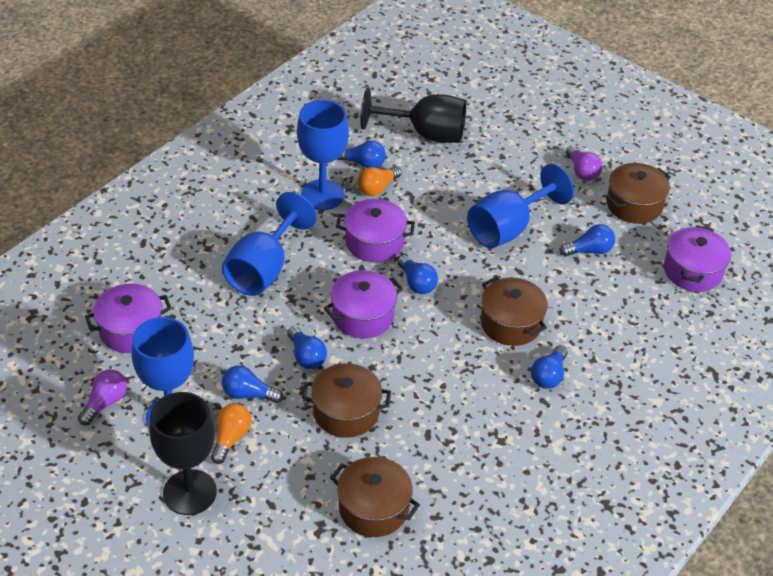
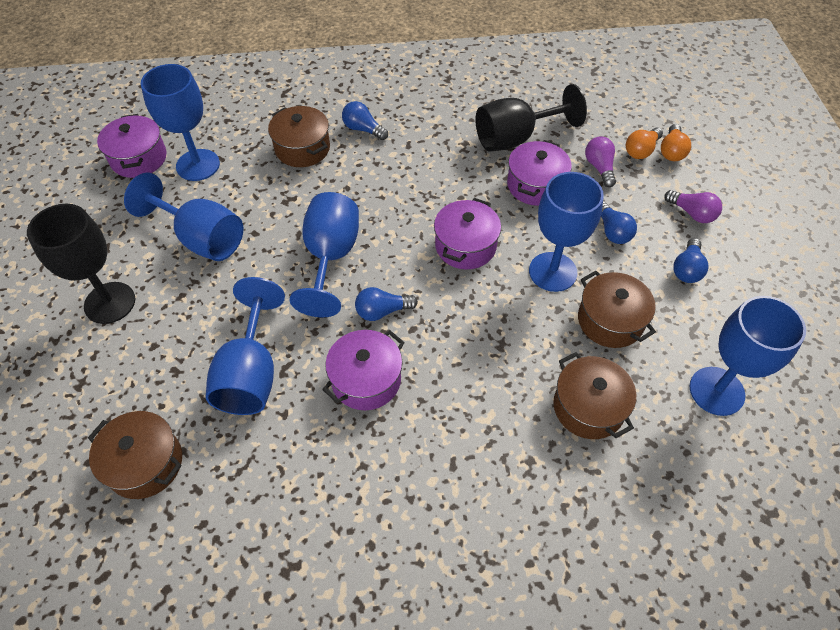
blue goblet: 4 -> 6
blue light bulb: 6 -> 4

